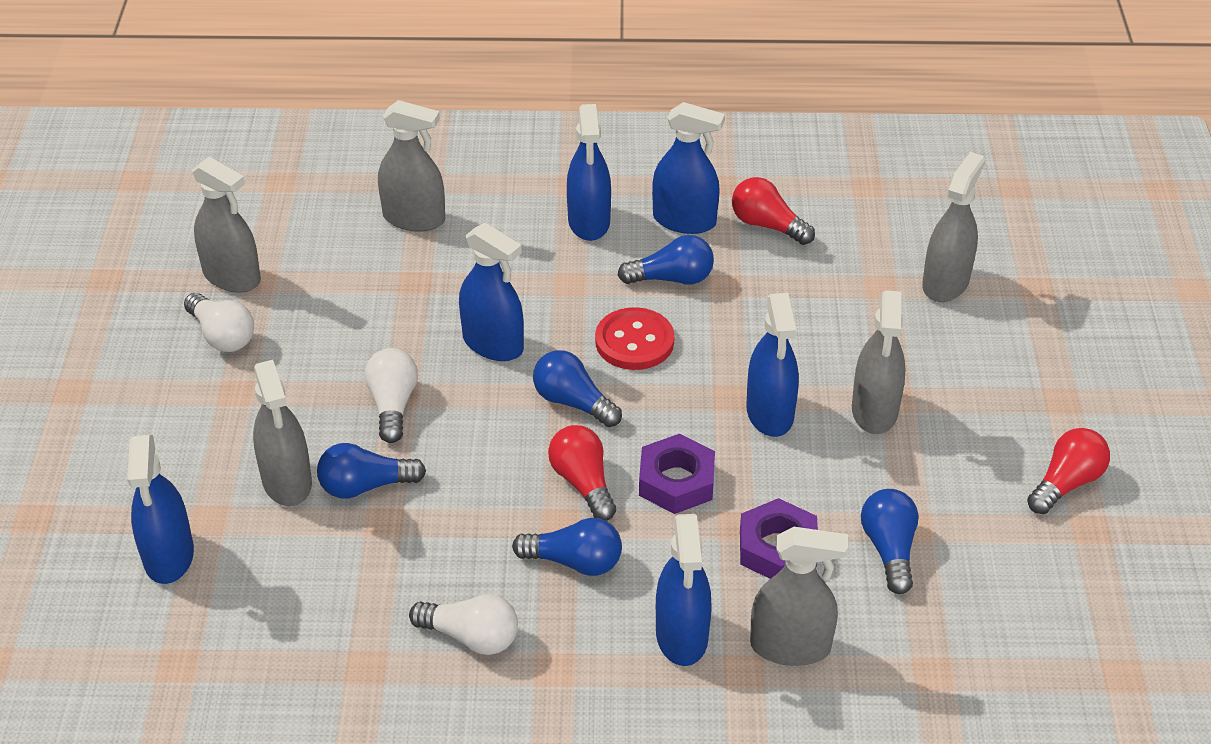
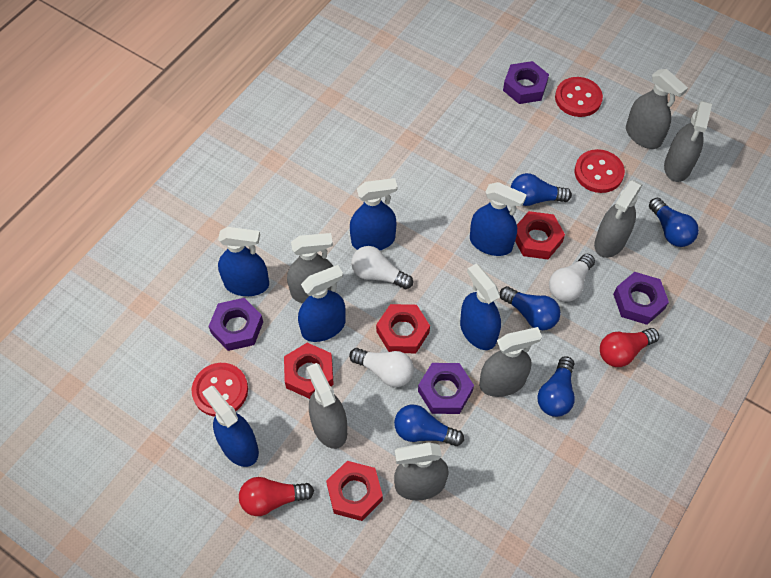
grey spray bottle: 6 -> 7
purple nut: 2 -> 4
red button: 1 -> 3
red light bulb: 3 -> 2
red nut: 0 -> 4

